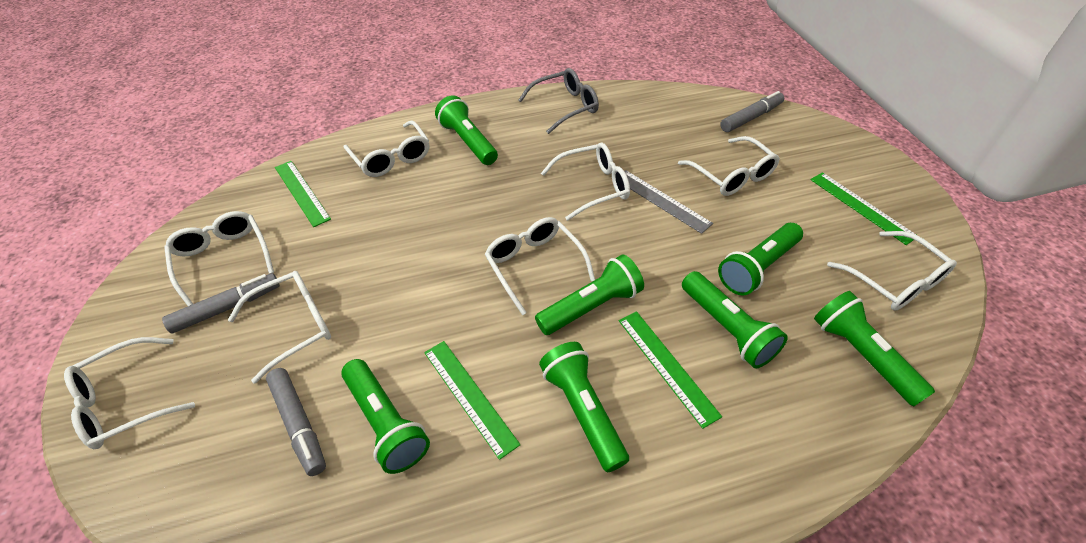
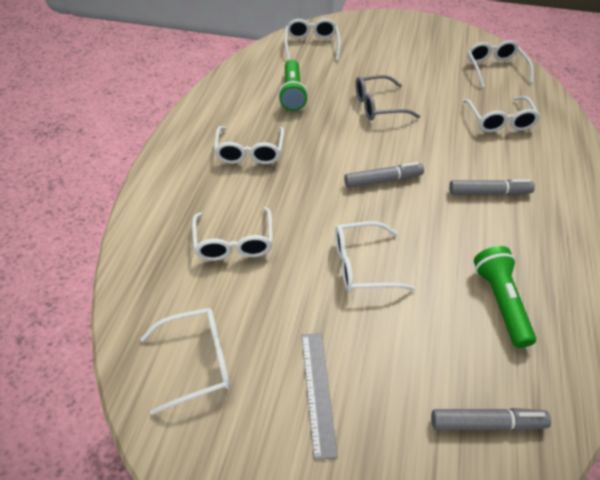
green flashlight: 7 -> 2
green ruler: 4 -> 0
white glasses: 8 -> 7

